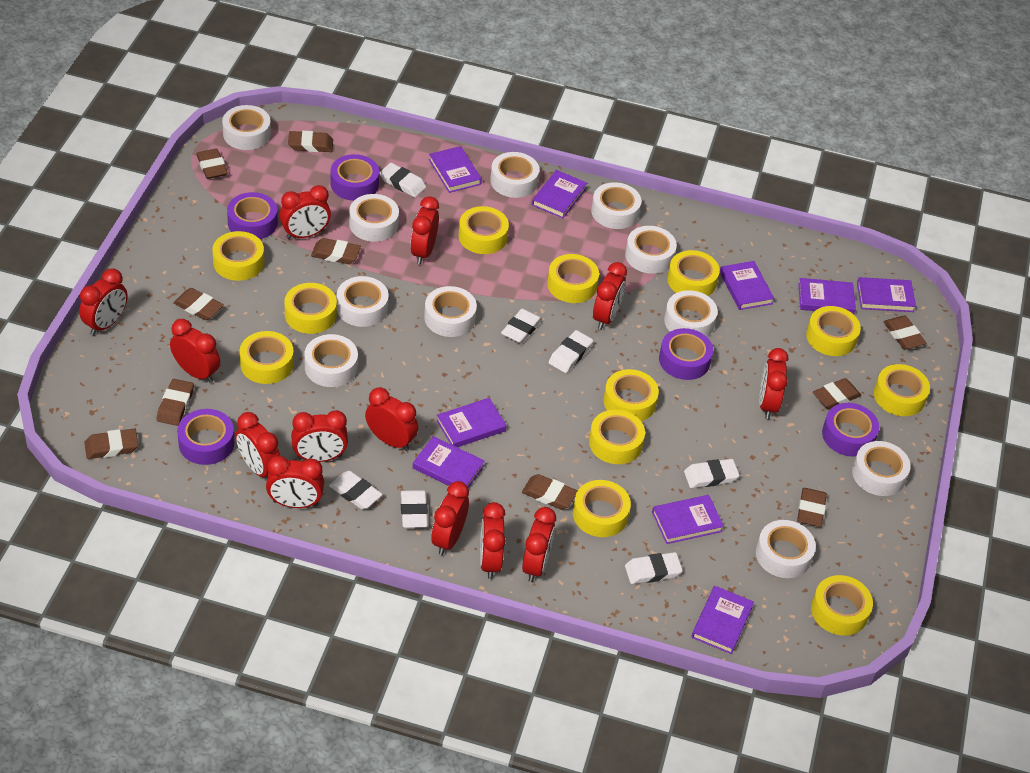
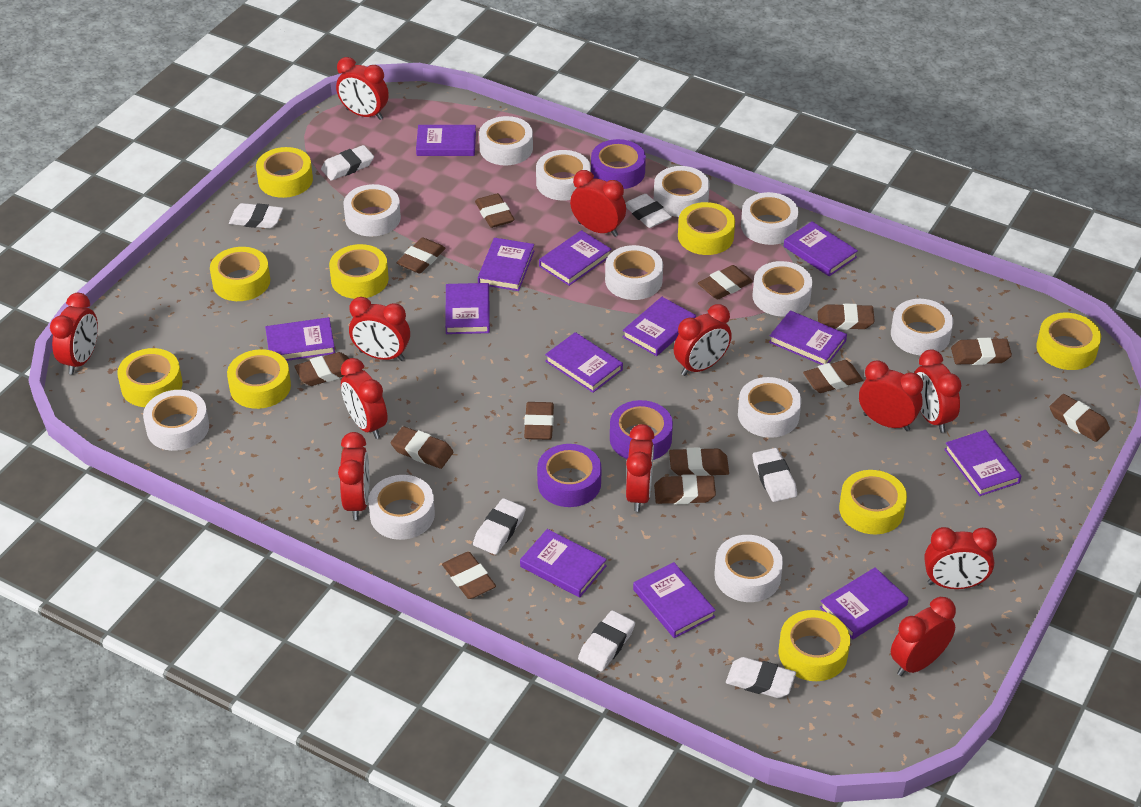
brown eraser: 10 -> 13
purple book: 9 -> 13
purple tape: 5 -> 3
red clock: 13 -> 12
white tape: 11 -> 12
yellow tape: 12 -> 9

